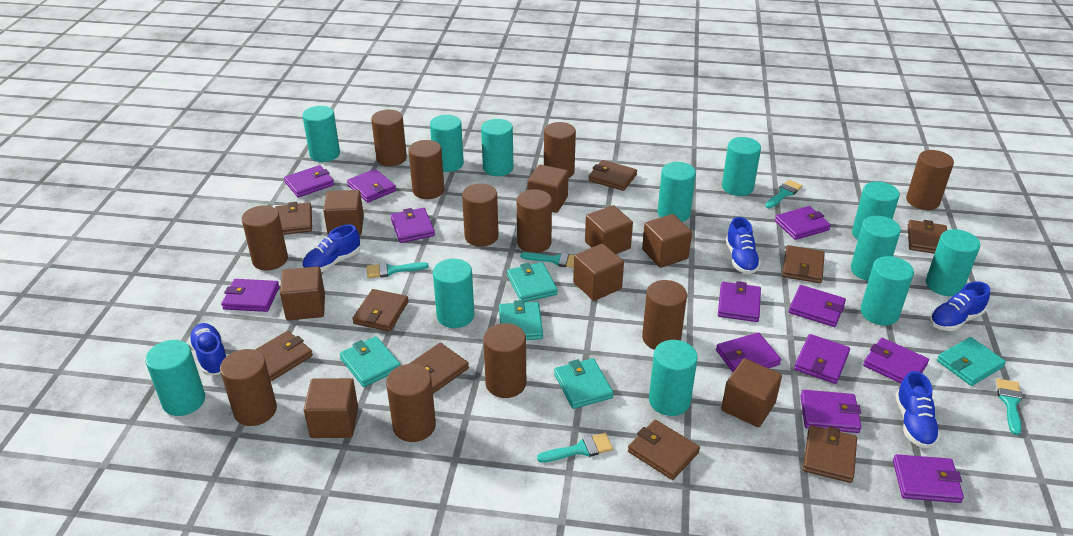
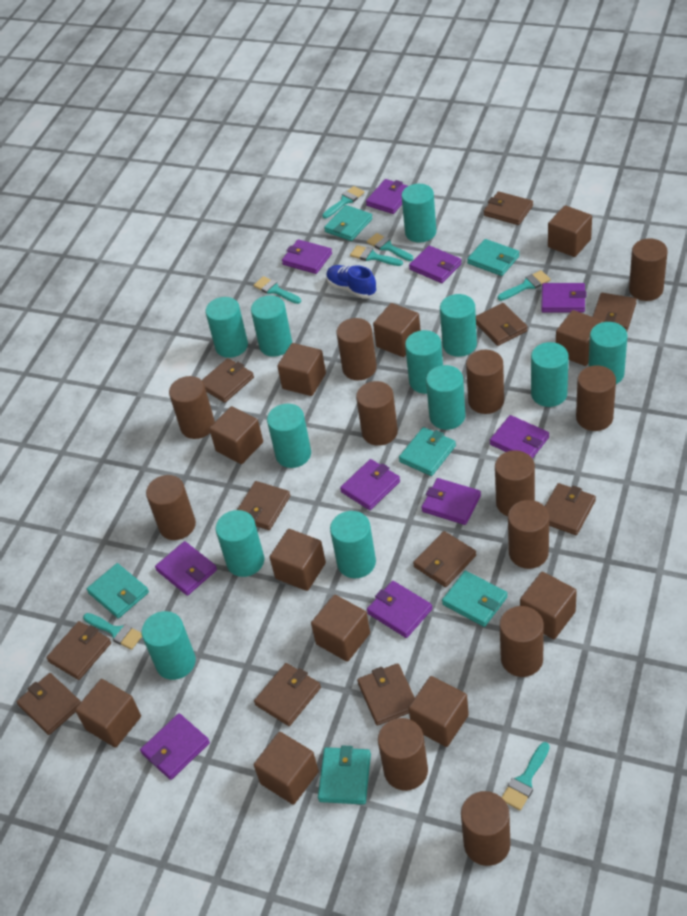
blue shoe: 5 -> 1
brown cube: 8 -> 11
brown cylinder: 11 -> 12
brown wallet: 9 -> 11
purple wallet: 12 -> 10
turquoise brush: 5 -> 7
turquoise wallet: 5 -> 6

